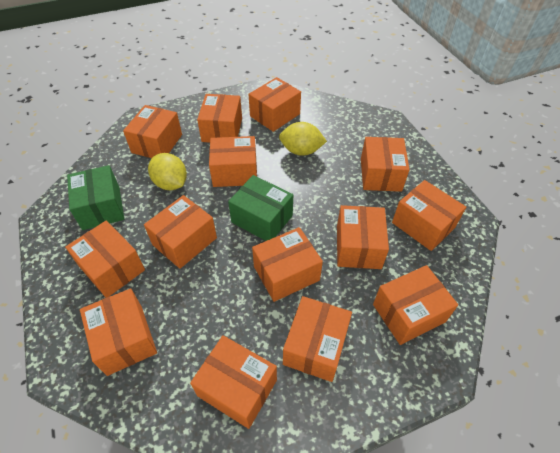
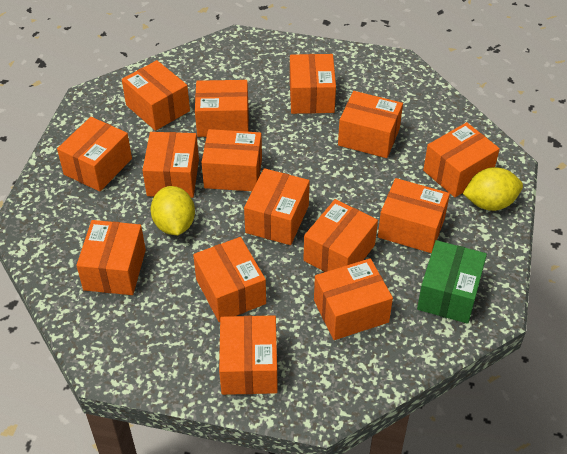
green box: 2 -> 1
orange box: 14 -> 15

